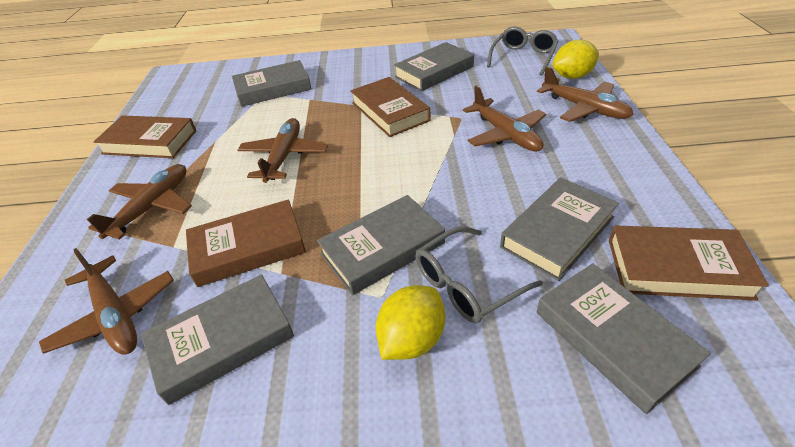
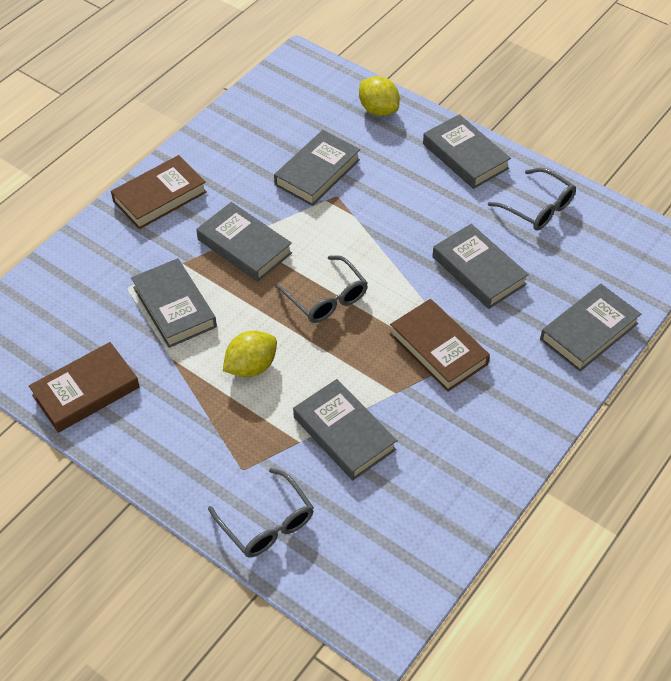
brown book: 4 -> 3
brown plane: 5 -> 0
grey book: 6 -> 7
grey glasses: 2 -> 3

